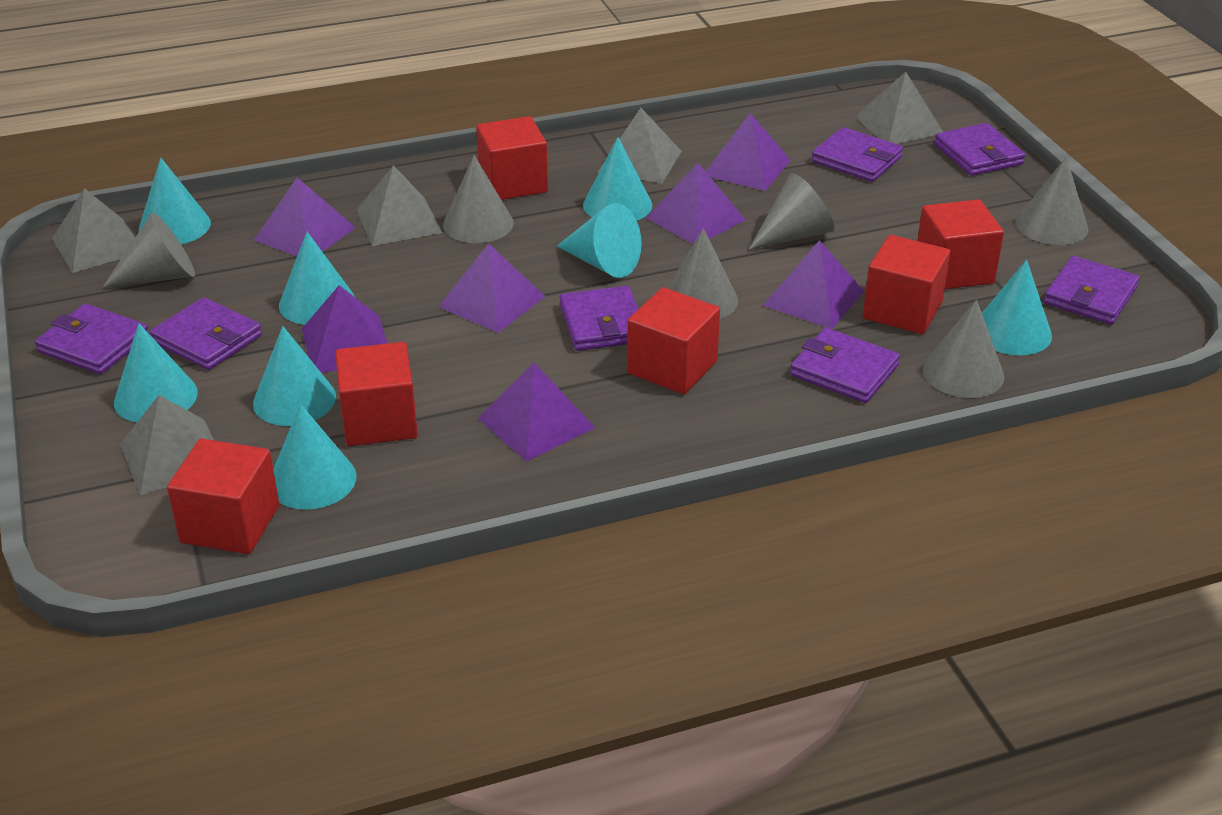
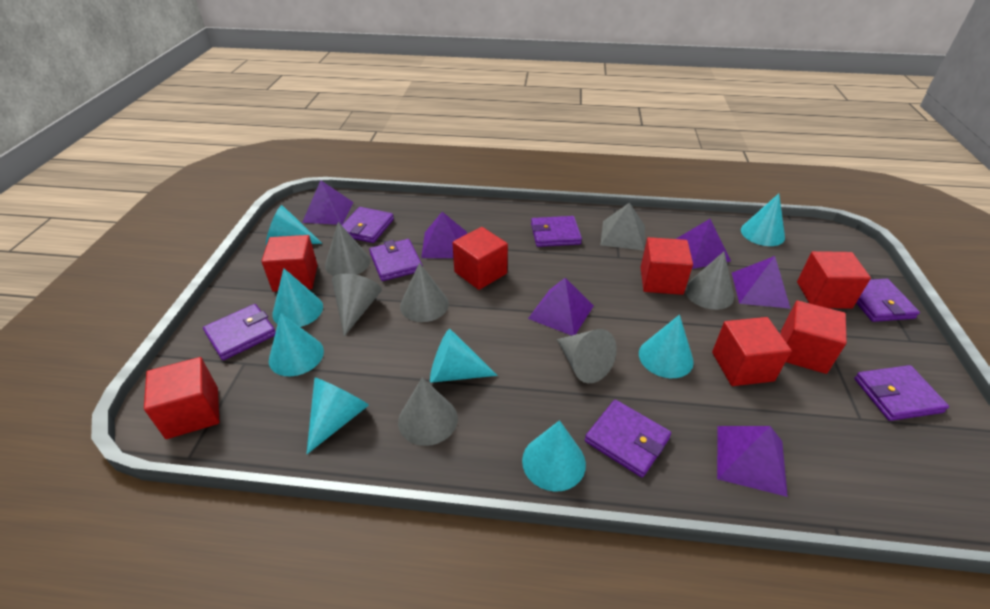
grey pyramid: 5 -> 1
purple pyramid: 7 -> 6
red cube: 6 -> 7

